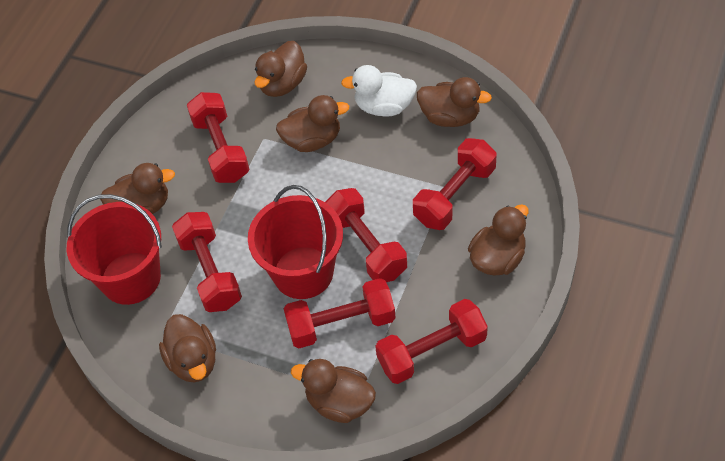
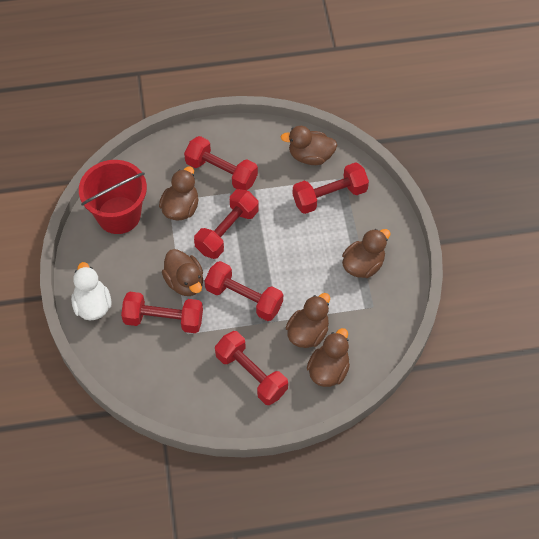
brown duck: 7 -> 6
red bucket: 2 -> 1

